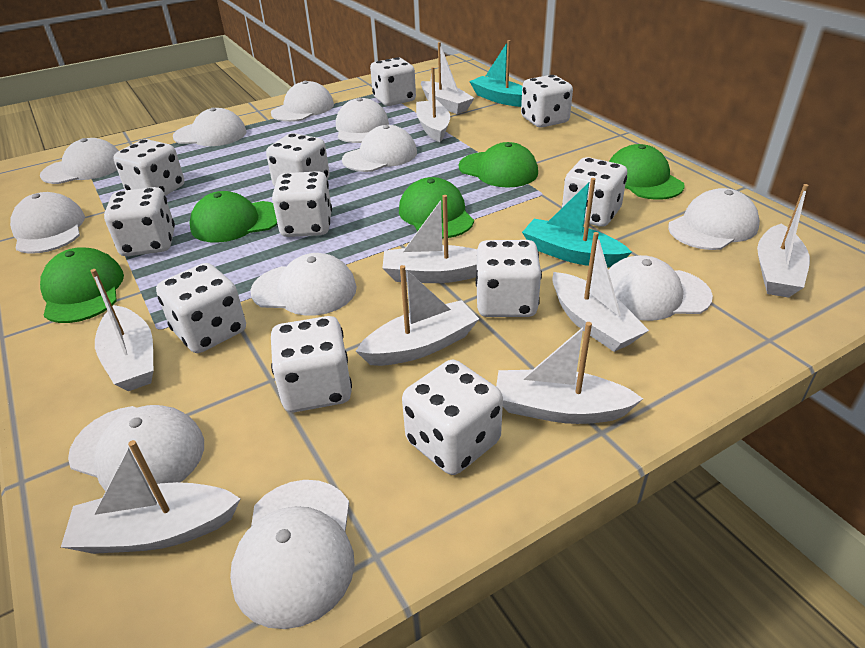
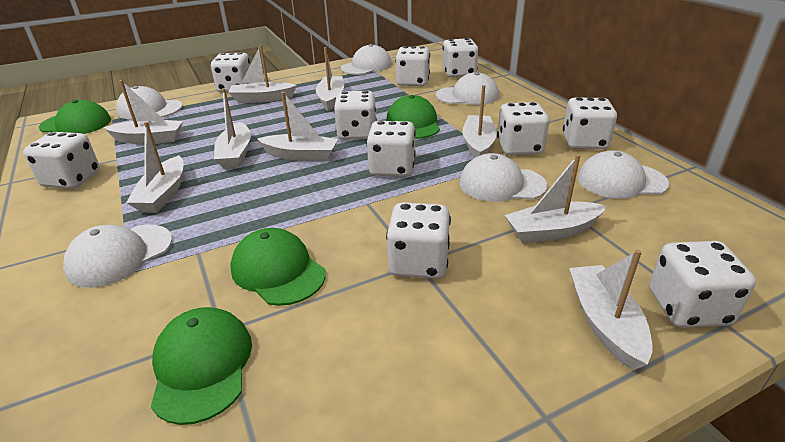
green cap: 5 -> 4
turquoise boat: 2 -> 0
white cap: 11 -> 6
white dice: 11 -> 10

